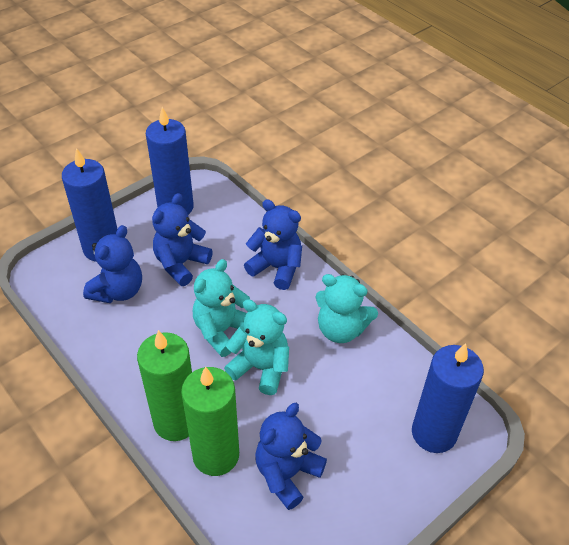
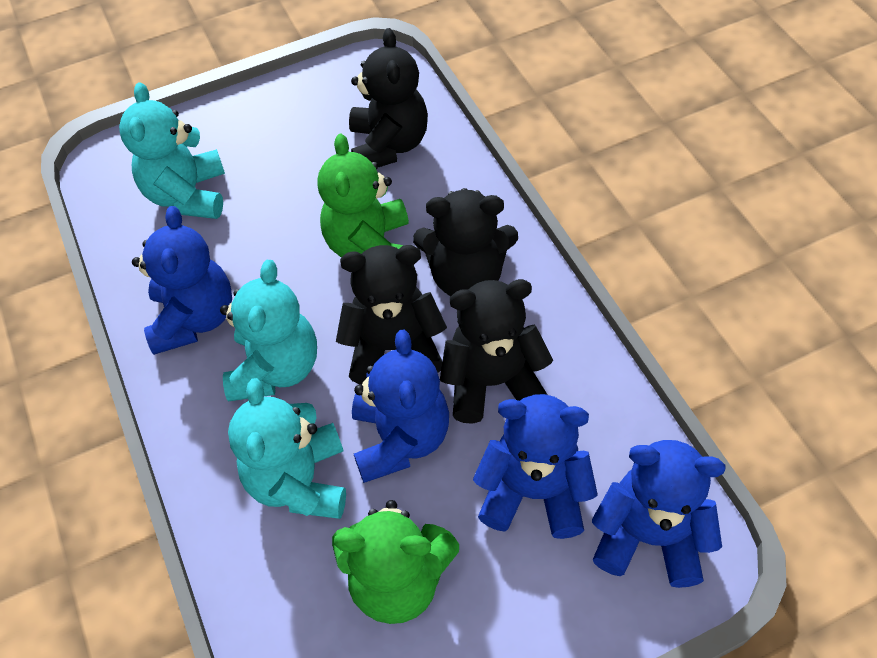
black teddy bear: 0 -> 4
blue candle: 3 -> 0
green candle: 2 -> 0
green teddy bear: 0 -> 2

